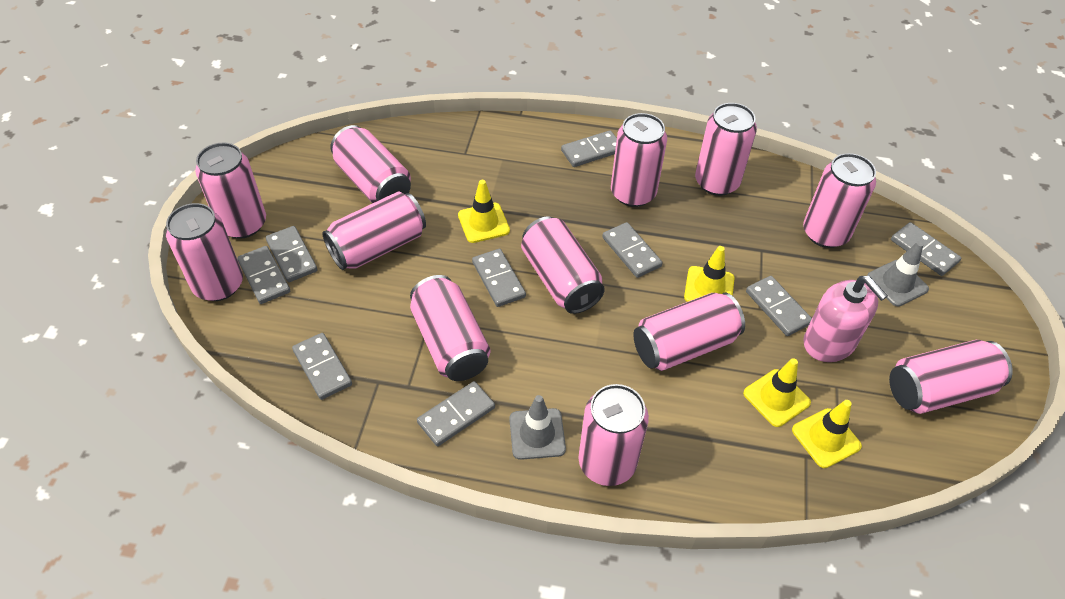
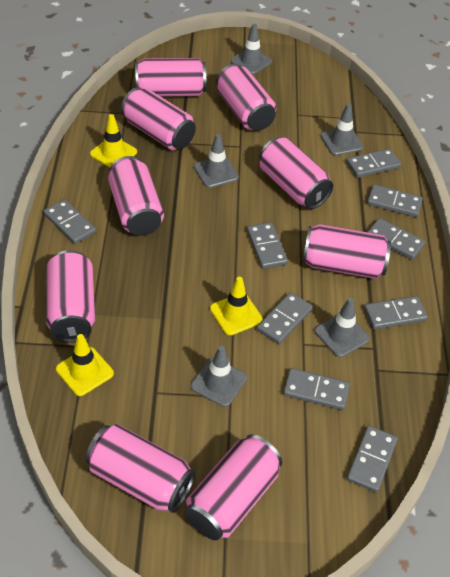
grey traffic cone: 2 -> 5
pink can: 12 -> 9
pink soap dispenser: 1 -> 0
yellow traffic cone: 4 -> 3

